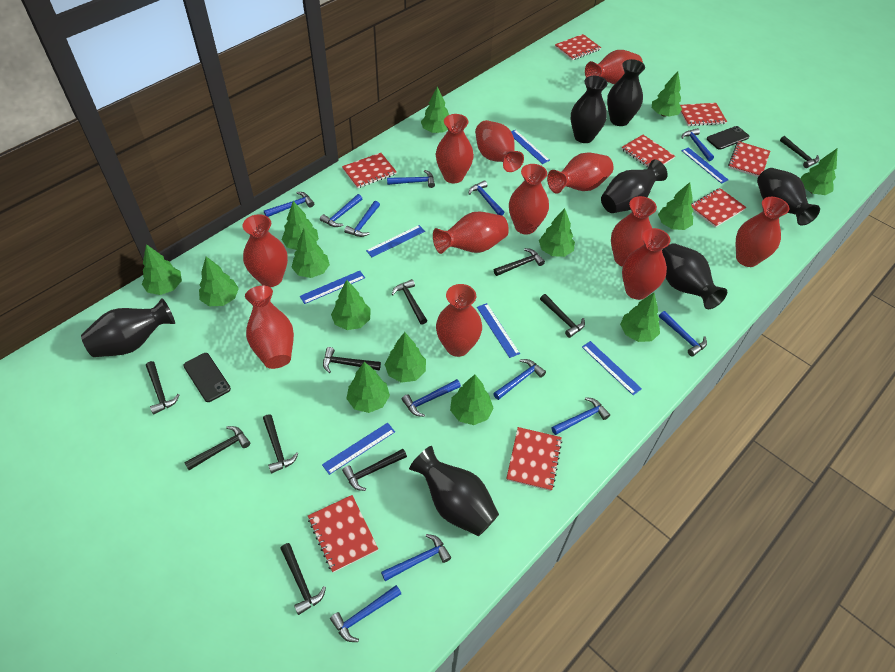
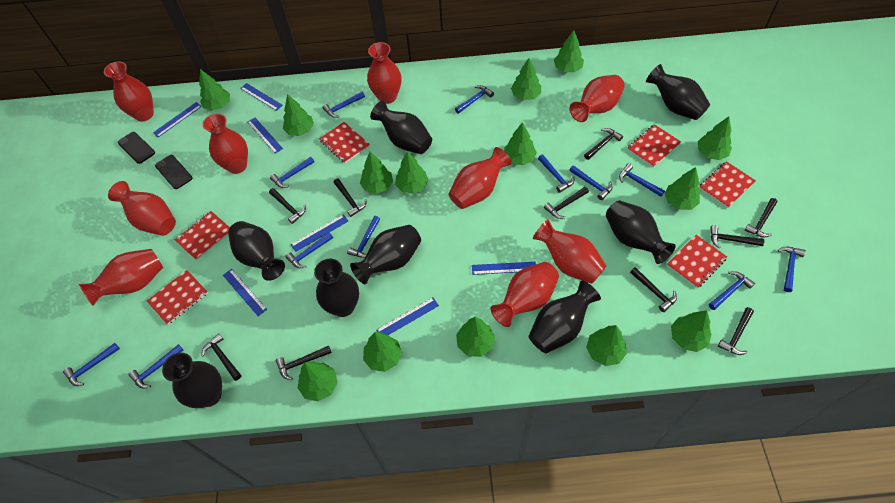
black vase: 7 -> 8
red notebook: 8 -> 6
red vase: 12 -> 9

